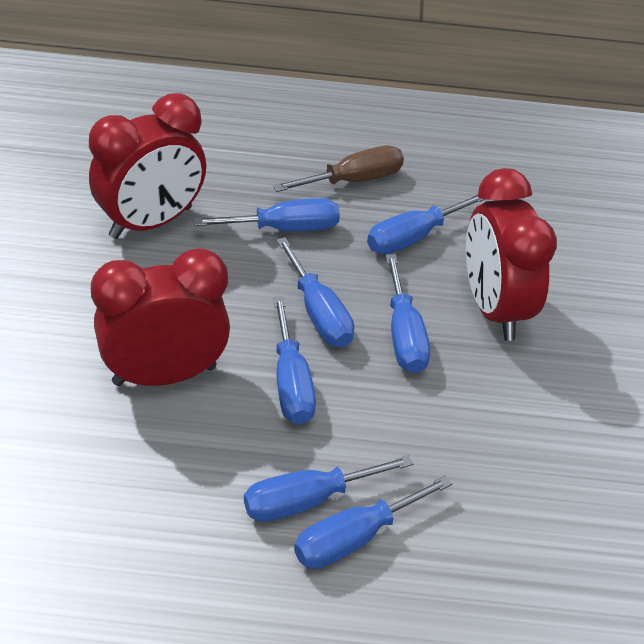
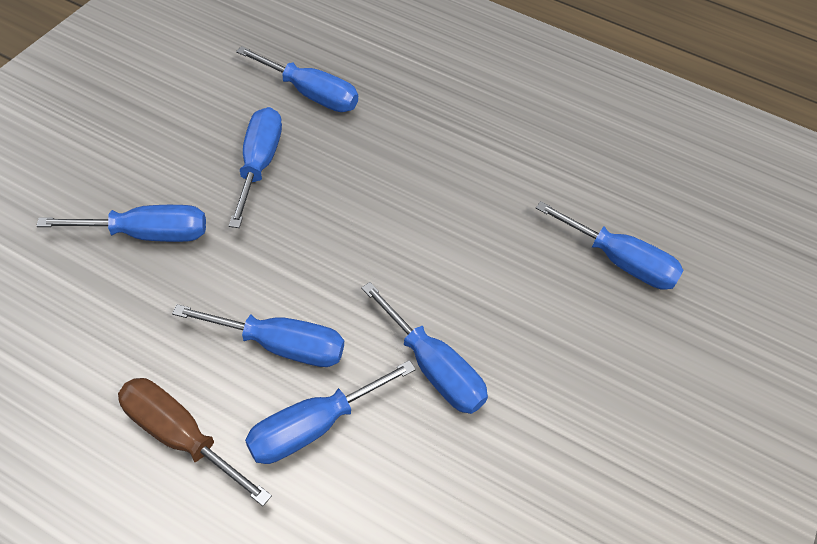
red clock: 3 -> 0

